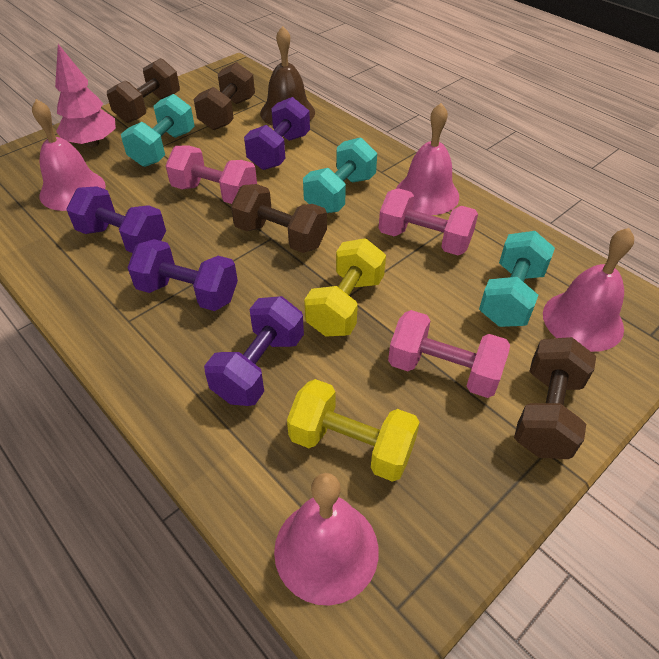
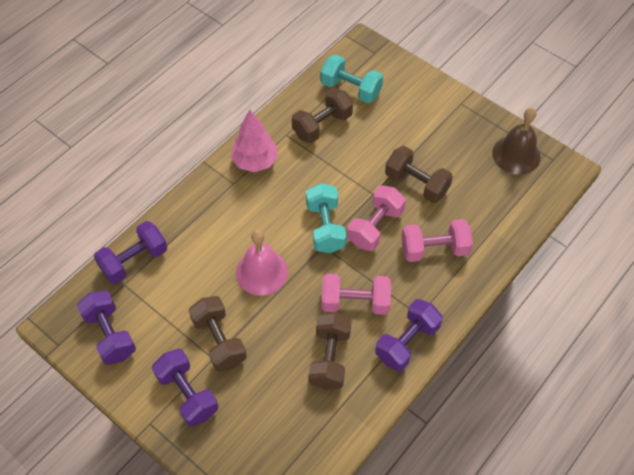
pink bell: 4 -> 1
turquoise dumbbell: 3 -> 2
yellow dumbbell: 2 -> 0

